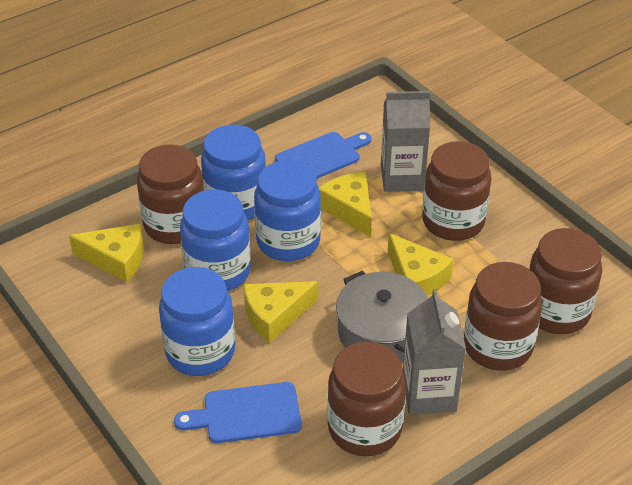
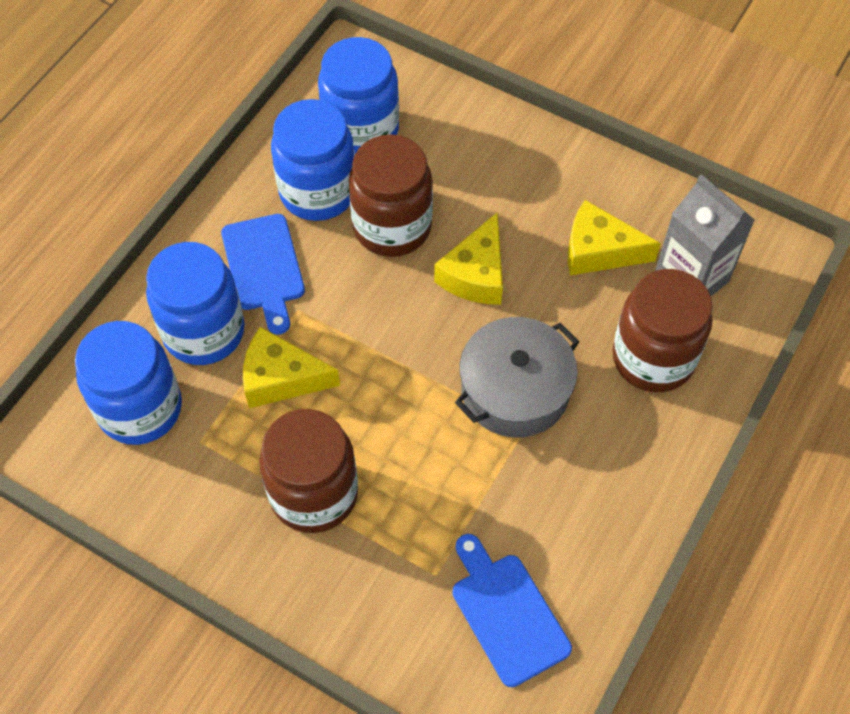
brown jar: 5 -> 3
grey carton: 2 -> 1
yellow cheese: 4 -> 3

